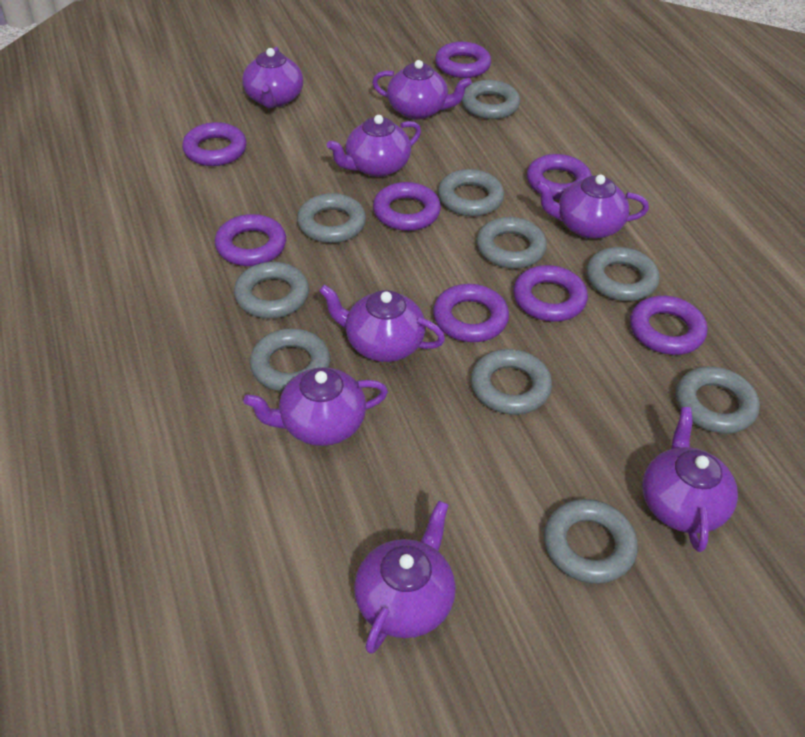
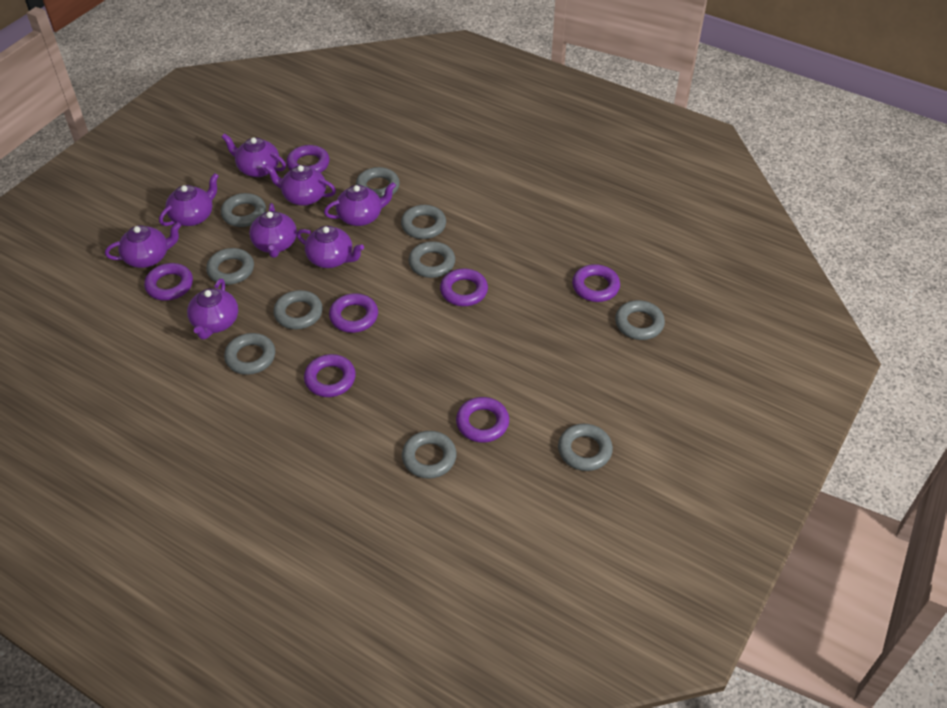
purple ring: 8 -> 7

